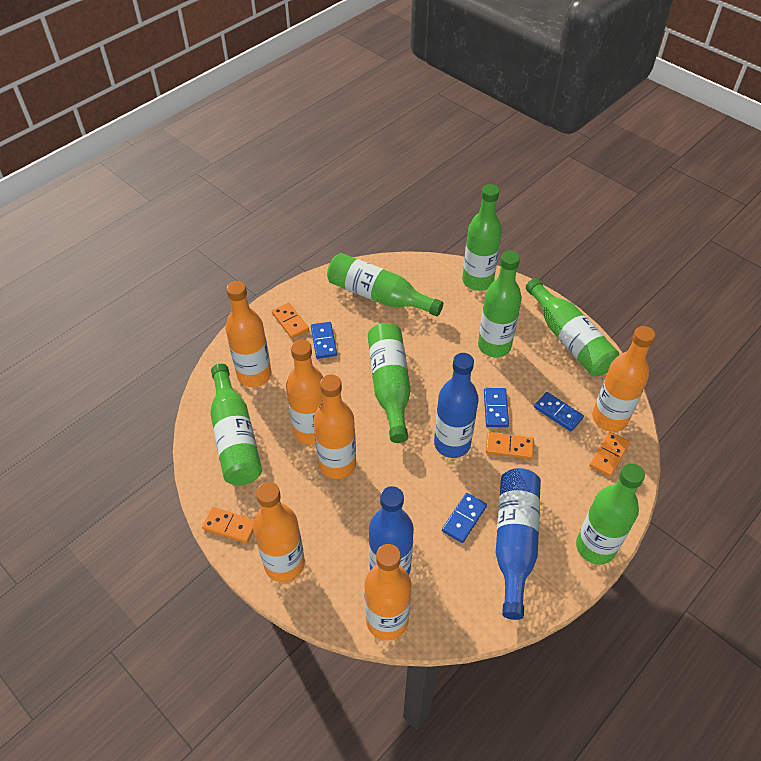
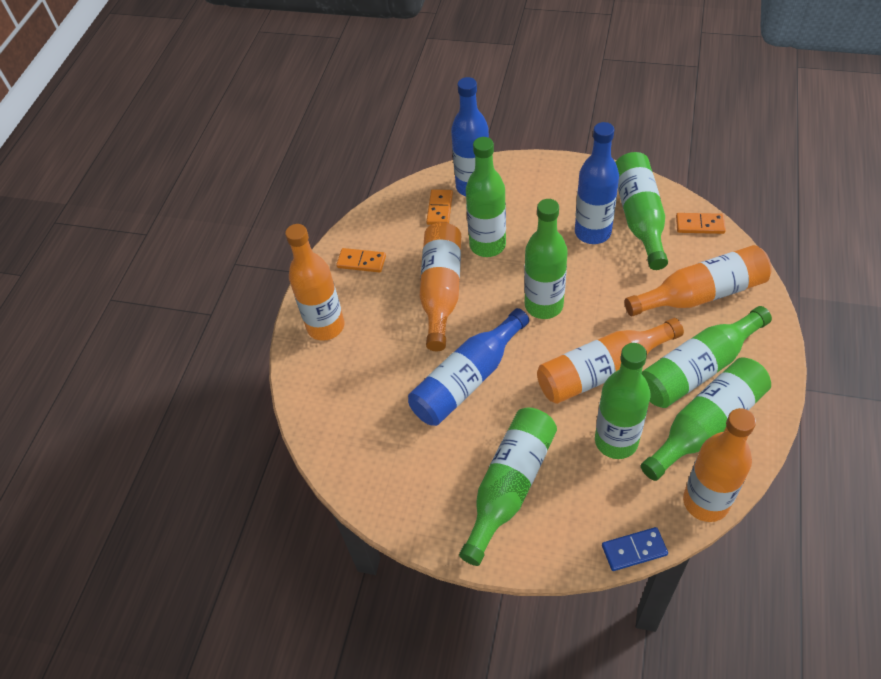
blue domino: 4 -> 1
orange bottle: 6 -> 5
orange domino: 4 -> 3

